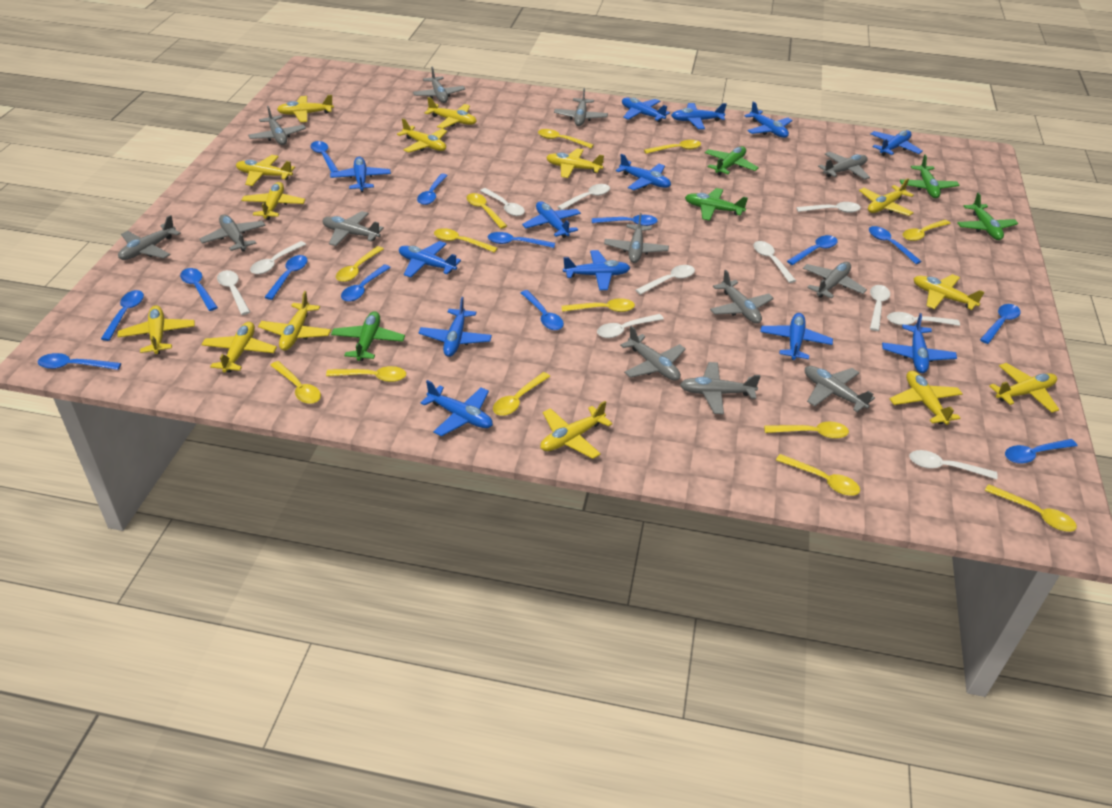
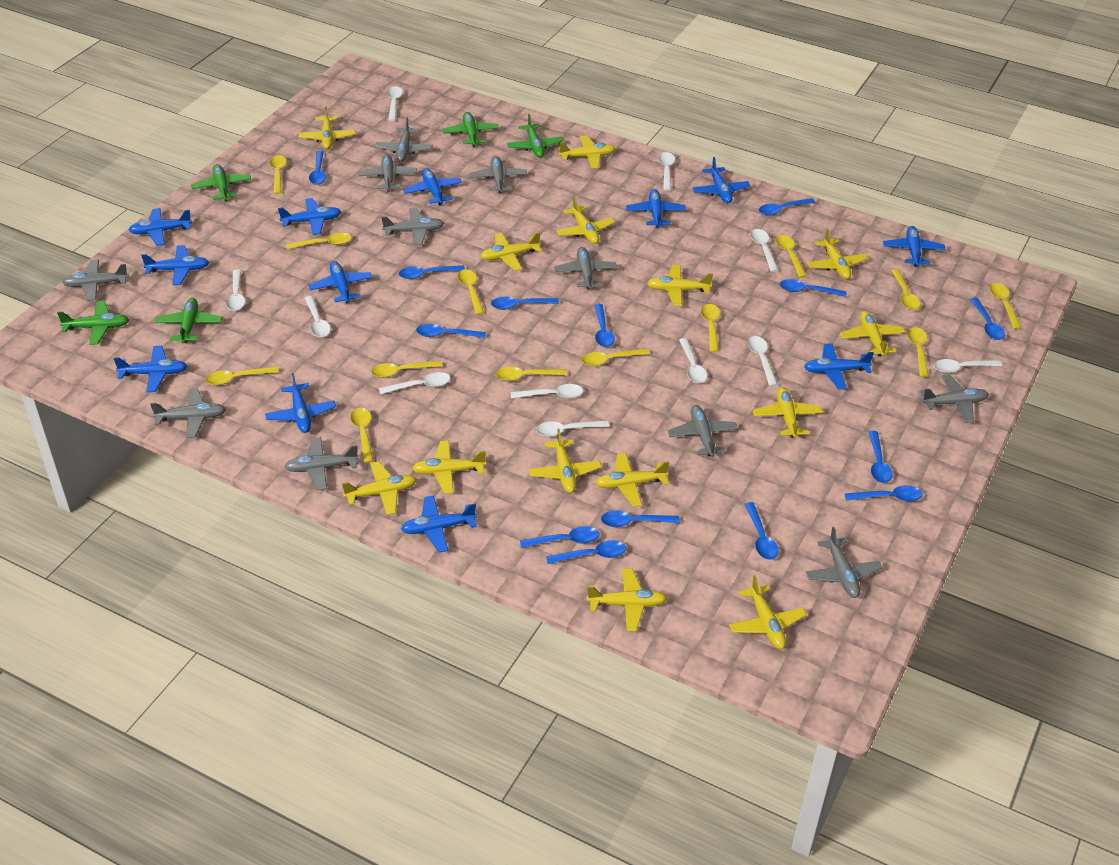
blue plane: 13 -> 12
grey plane: 13 -> 11

